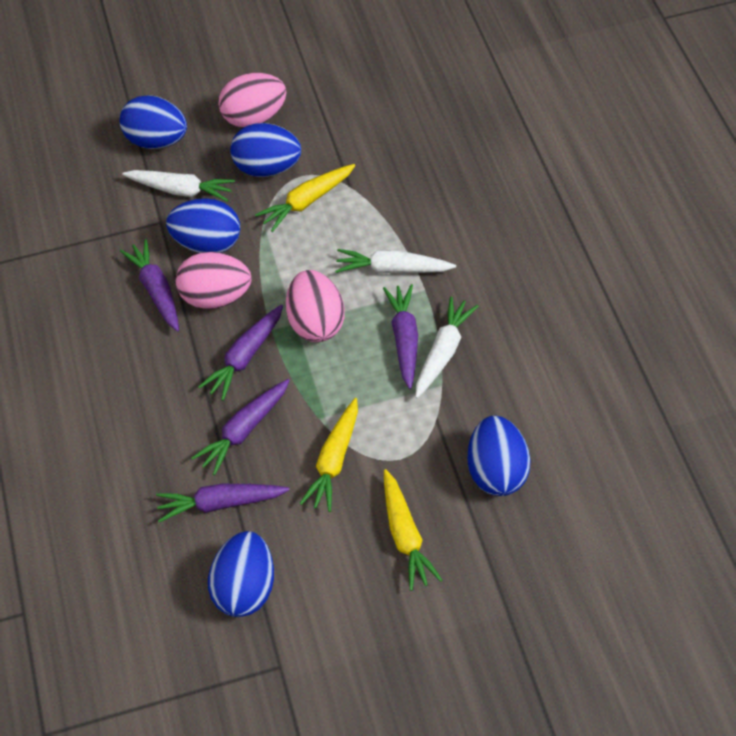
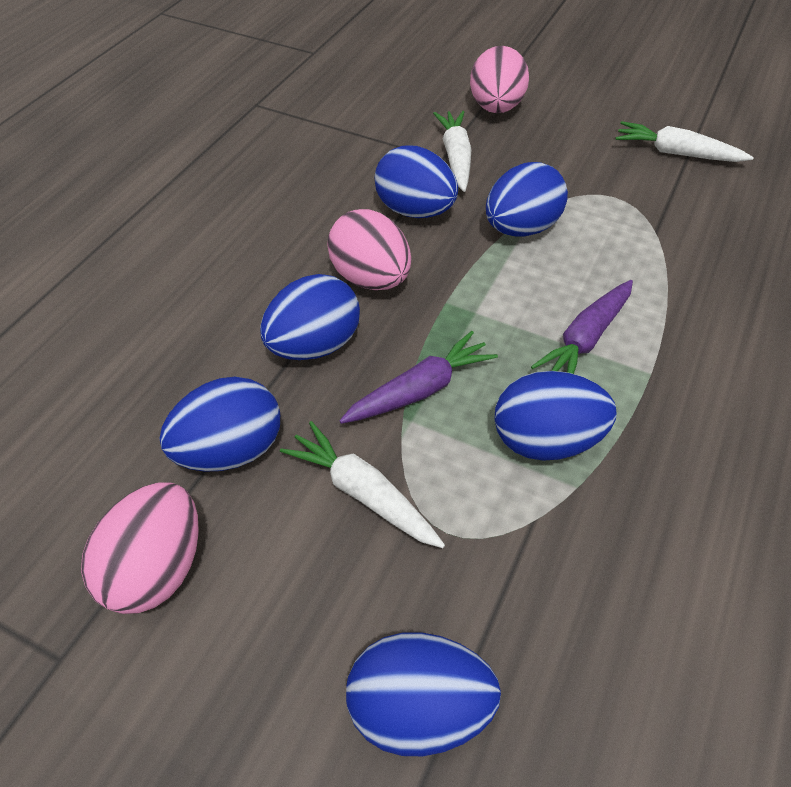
blue egg: 5 -> 6
purple carrot: 5 -> 2
yellow carrot: 3 -> 0

